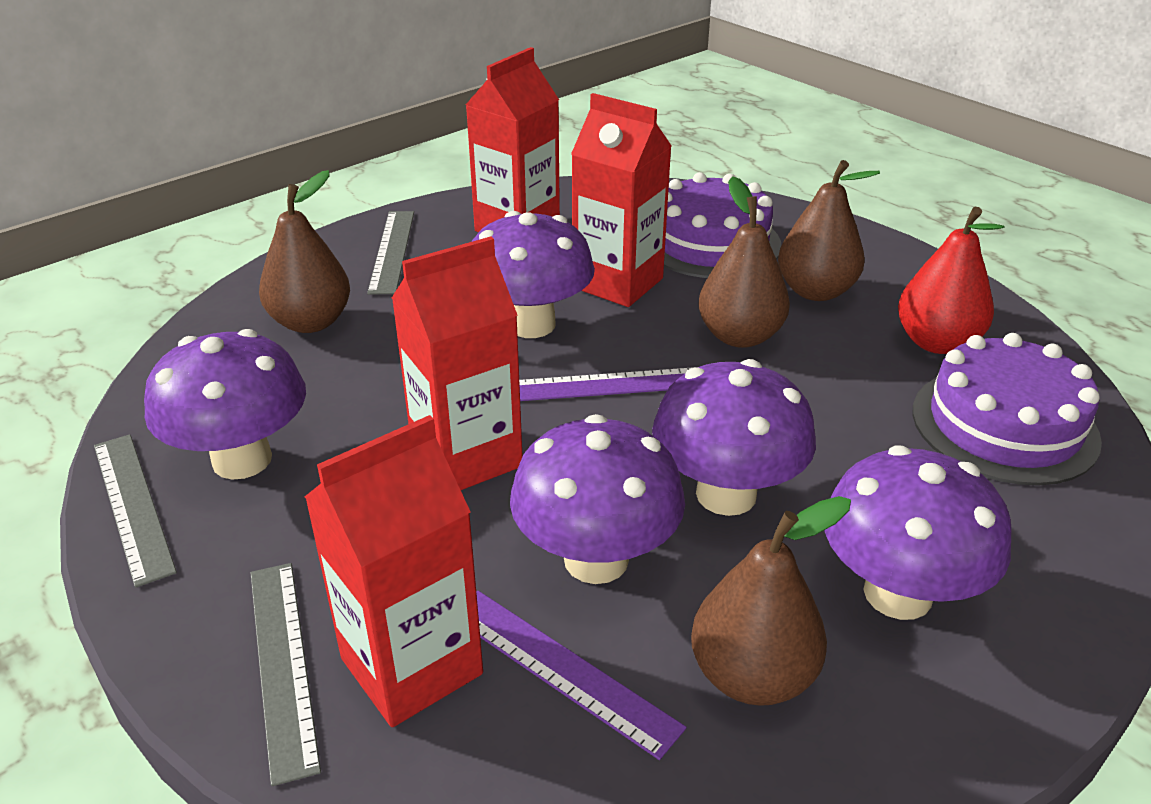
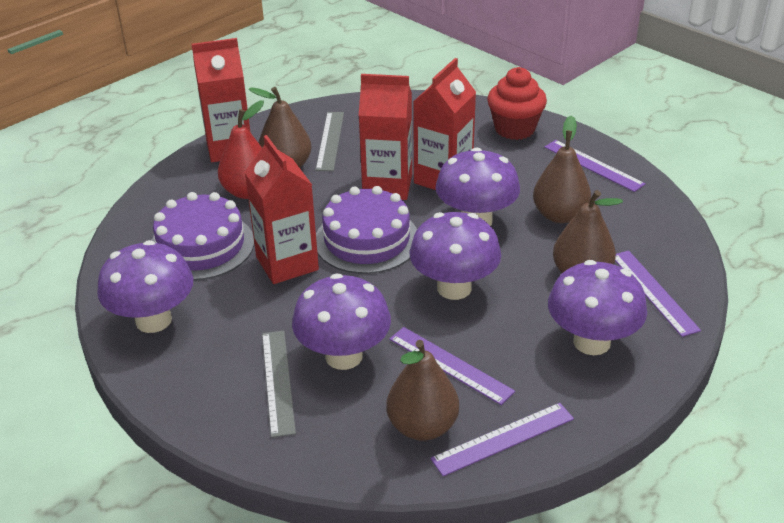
grey ruler: 3 -> 2
purple ruler: 2 -> 4
red cupcake: 0 -> 1

